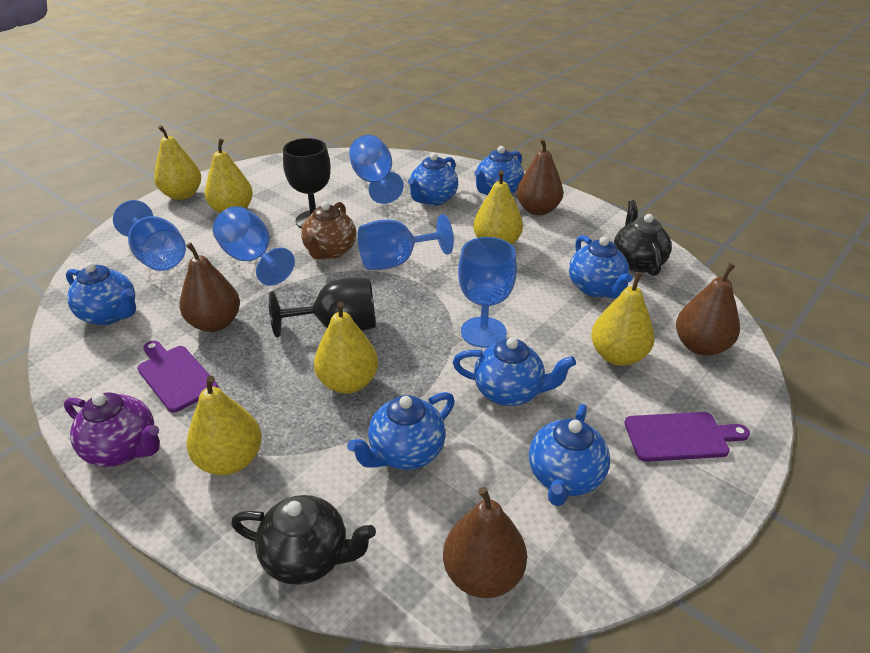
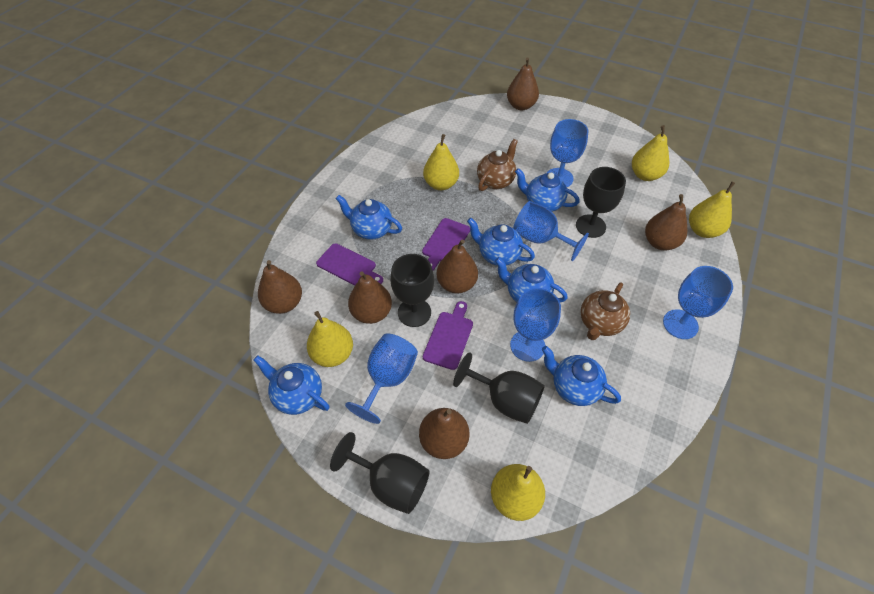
black goblet: 2 -> 4
black teapot: 2 -> 0
blue teapot: 7 -> 6
brown pear: 4 -> 6
brown teapot: 1 -> 2
purple cutting board: 2 -> 3
purple teapot: 1 -> 0
yellow pear: 6 -> 5

